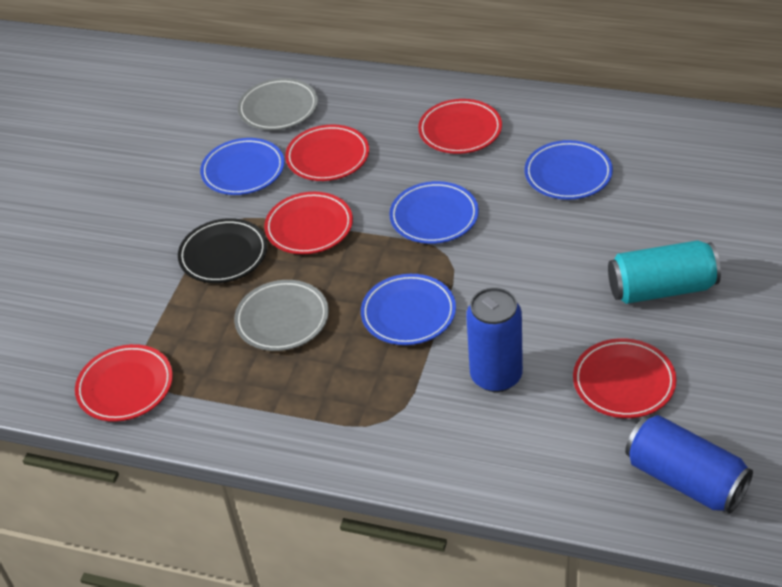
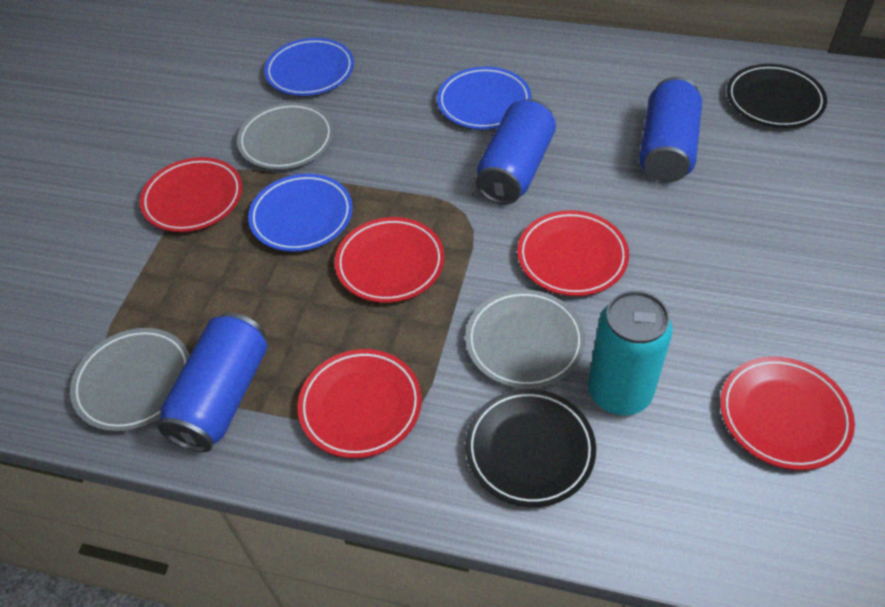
black plate: 1 -> 2
blue can: 2 -> 3
blue plate: 4 -> 3
grey plate: 2 -> 3

